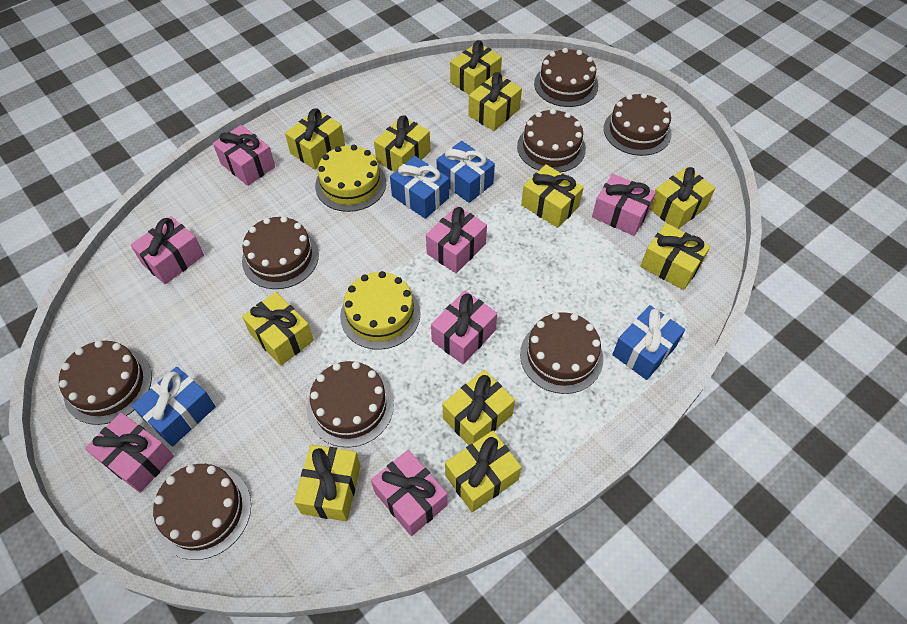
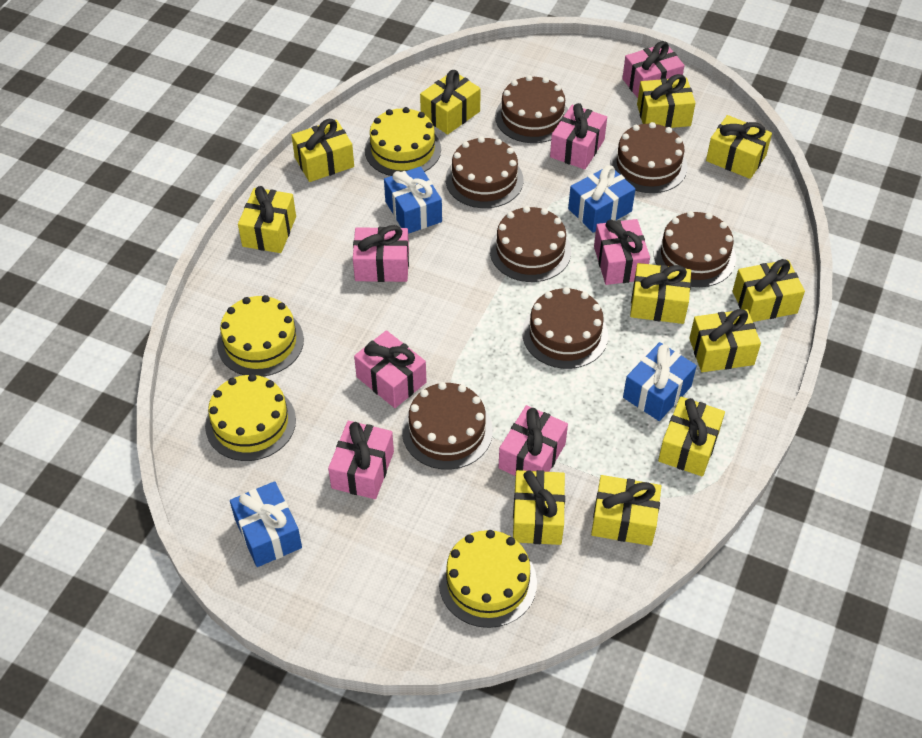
brown cake: 8 -> 7
yellow cake: 2 -> 4

